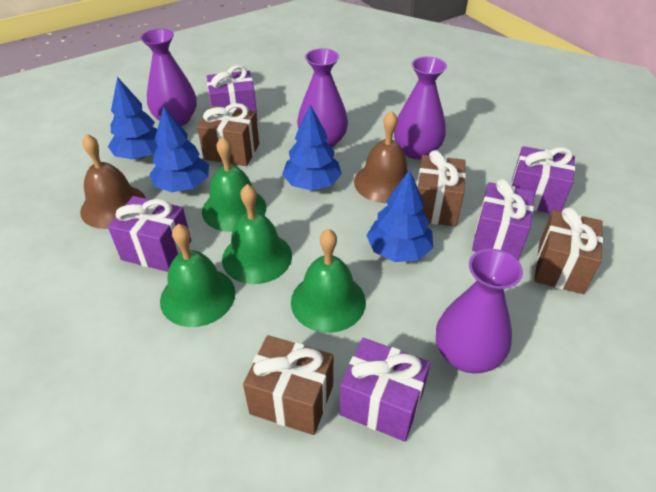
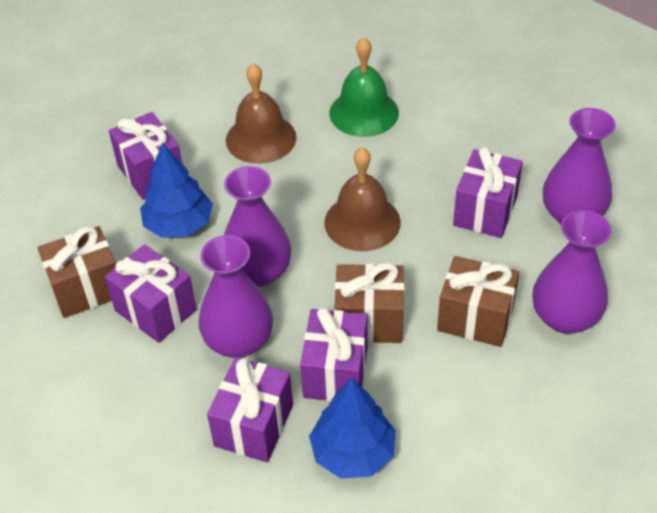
blue tree: 4 -> 2
brown gift: 4 -> 3
green bell: 4 -> 1

